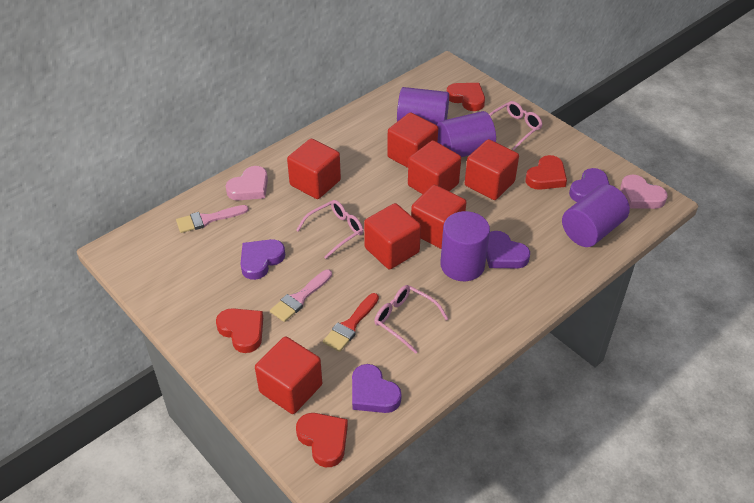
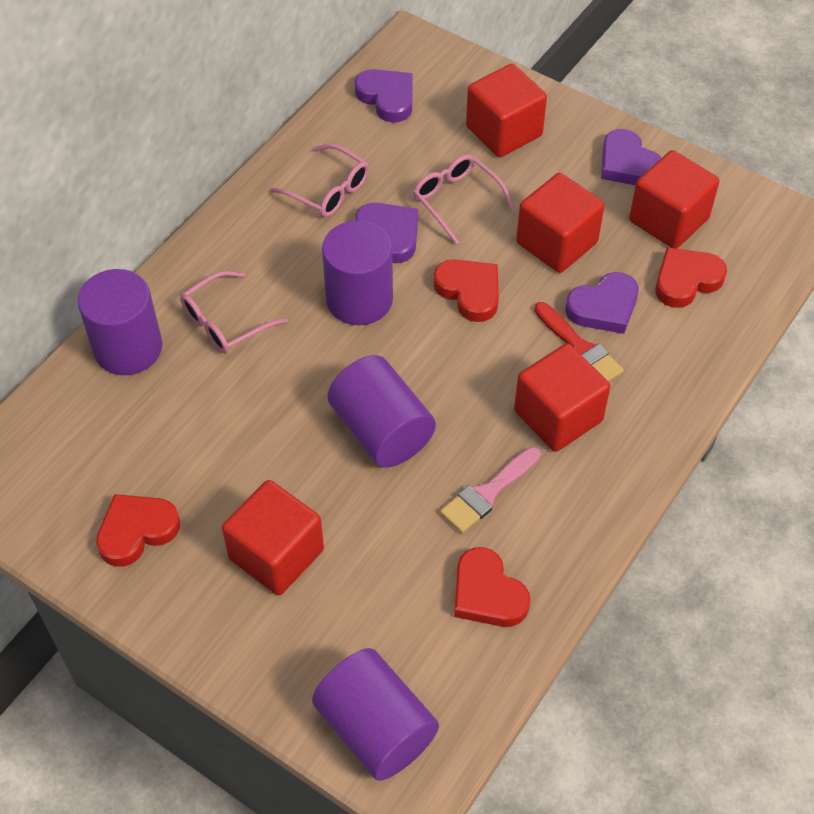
pink brush: 2 -> 1
pink heart: 2 -> 0
red cube: 7 -> 5

